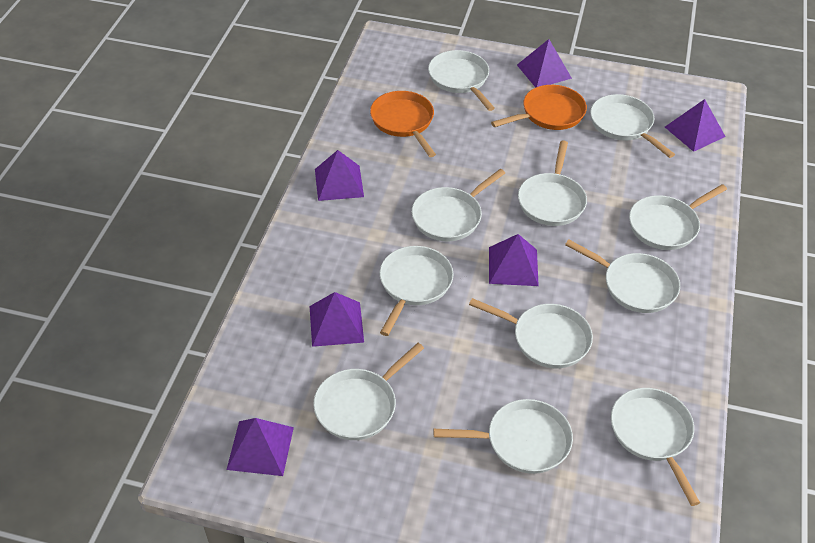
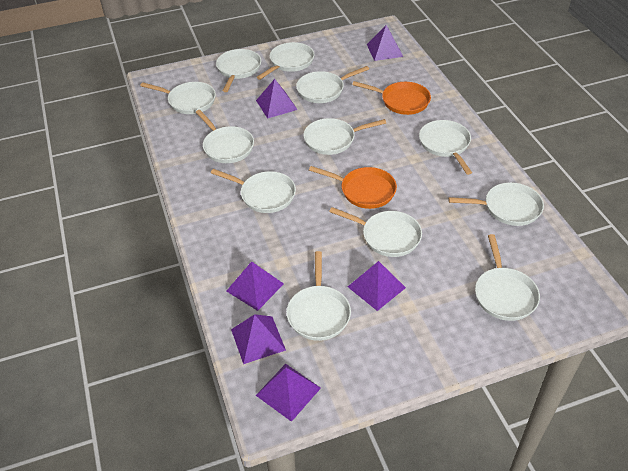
white pan: 11 -> 12

